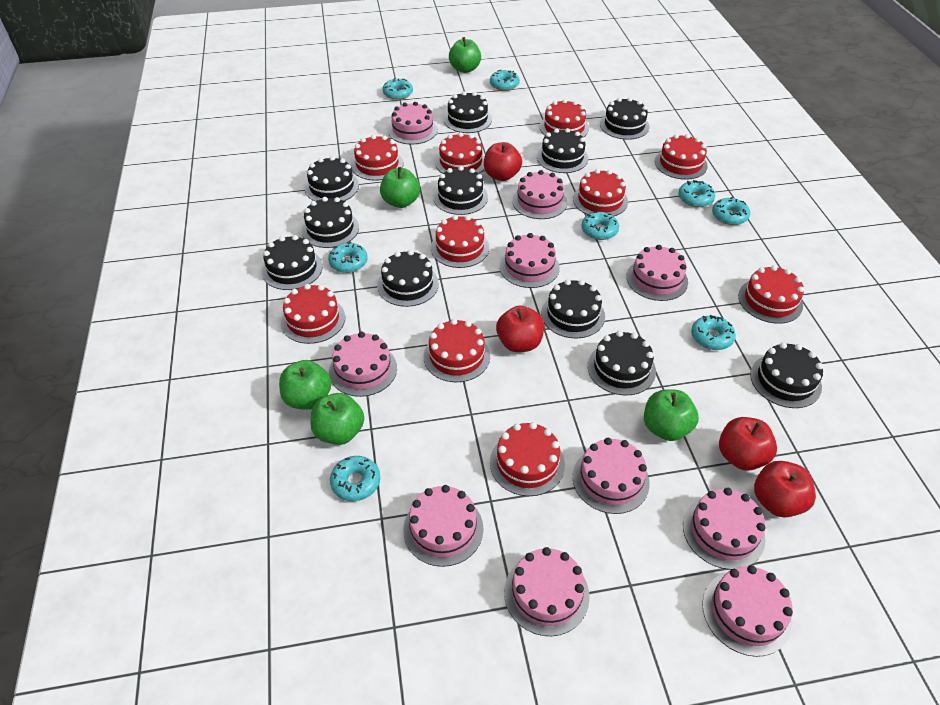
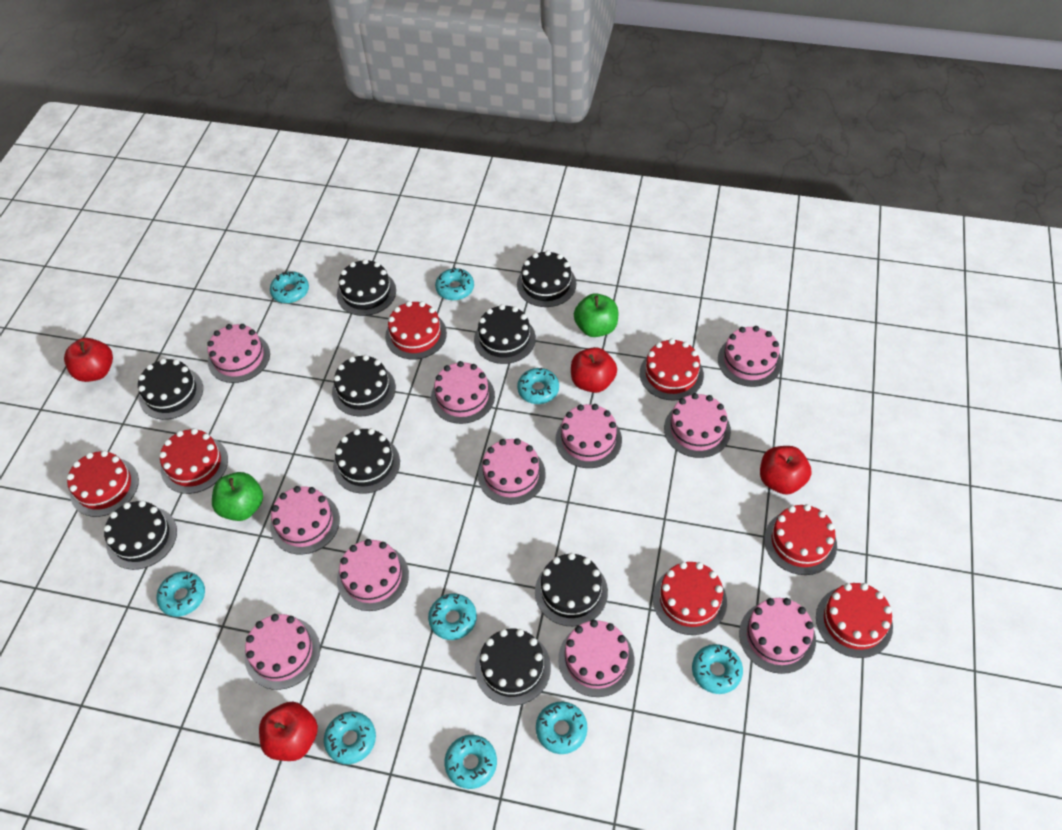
black cake: 11 -> 9
green apple: 5 -> 2
pink cake: 10 -> 11
red cake: 10 -> 7
turquoise donut: 8 -> 9

